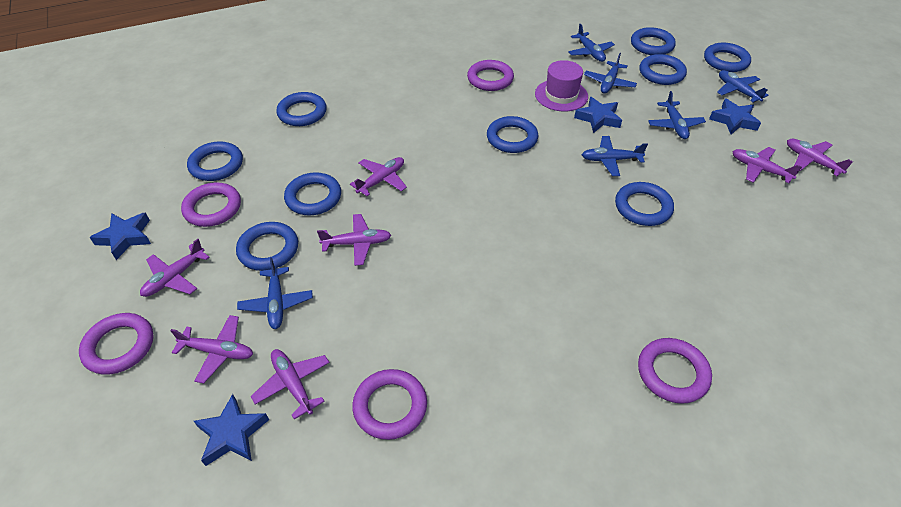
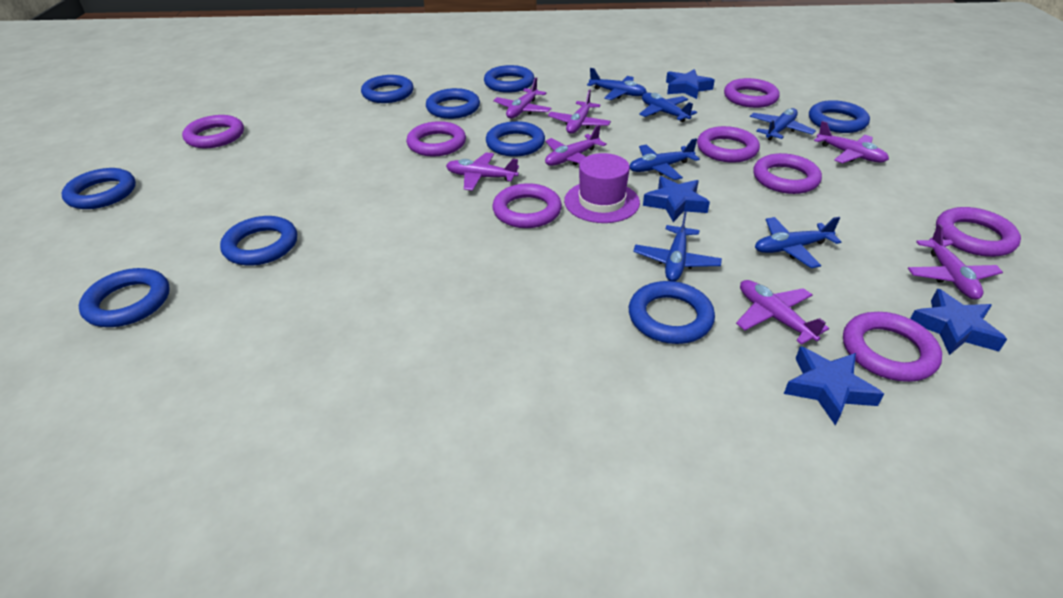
purple ring: 5 -> 8

